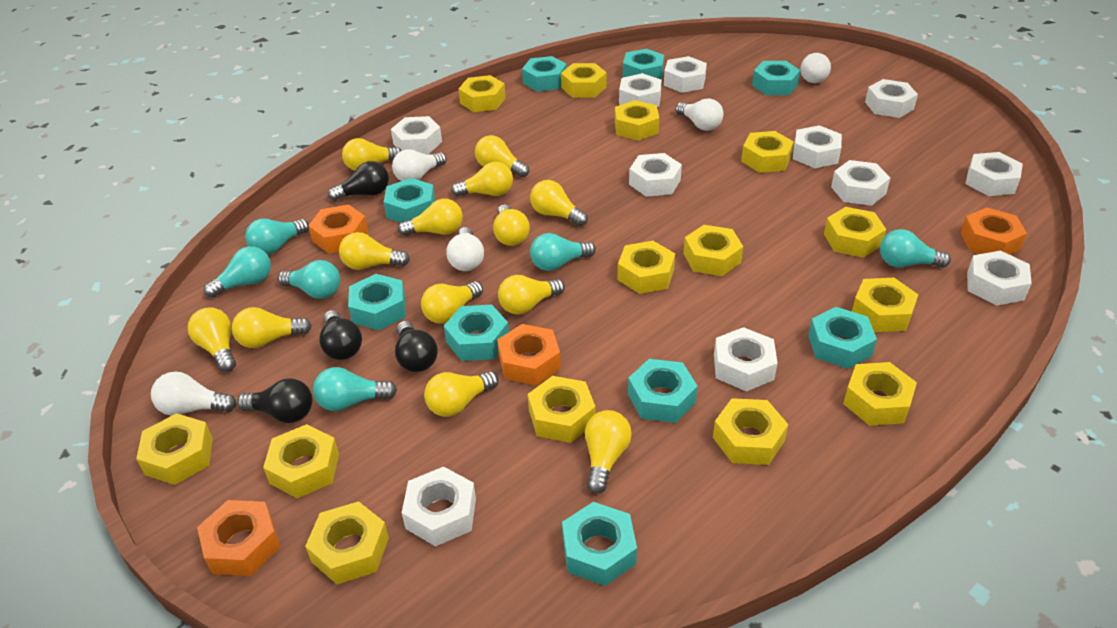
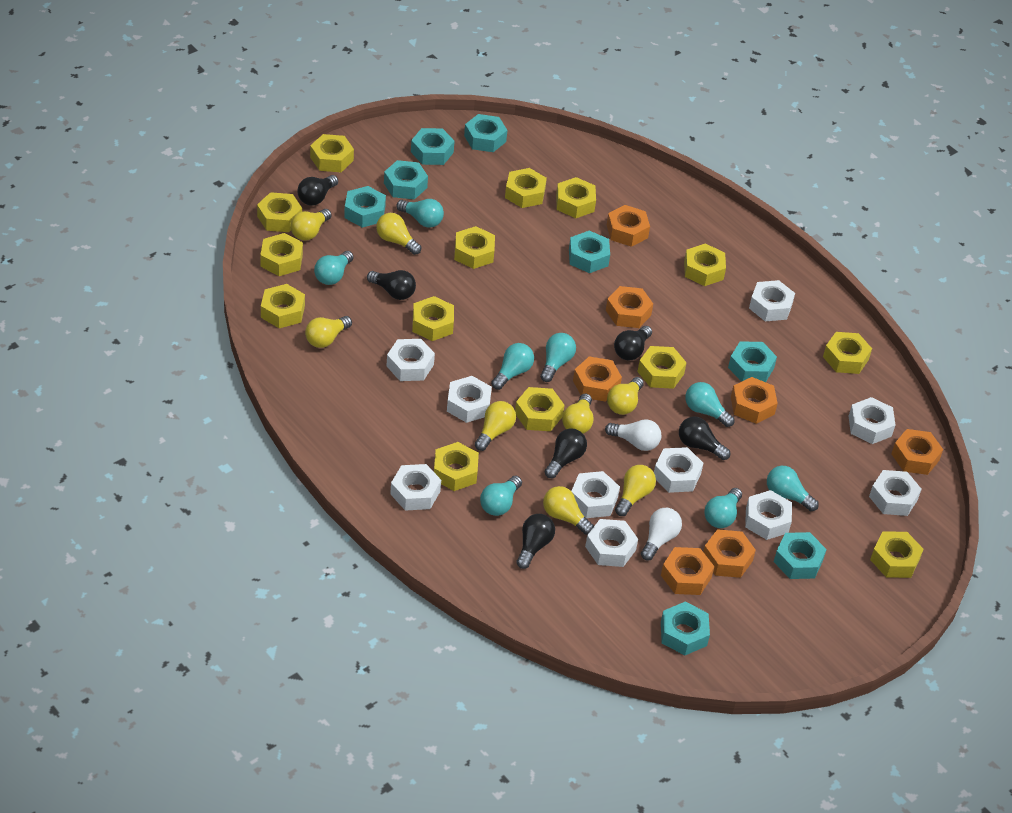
black light bulb: 4 -> 6
orange nut: 4 -> 7
turquoise light bulb: 6 -> 8
turquoise nut: 9 -> 8
white light bulb: 5 -> 2
white nut: 11 -> 10
yellow light bulb: 13 -> 8

